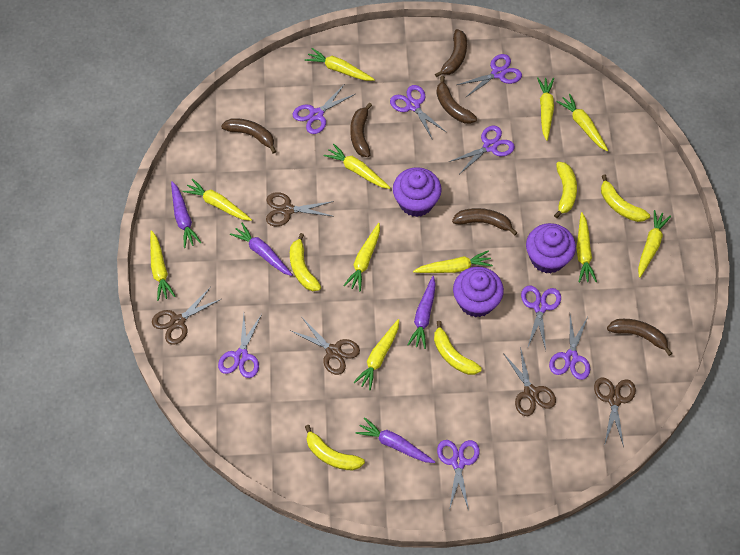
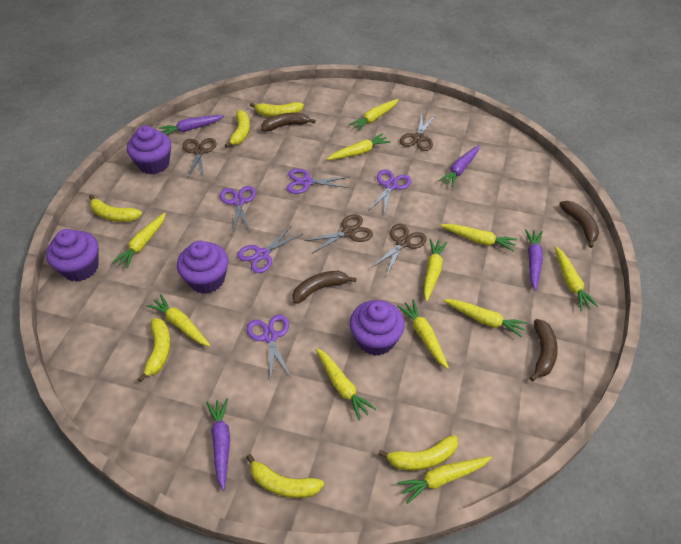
brown banana: 6 -> 4
brown scissors: 5 -> 4
purple cupcake: 3 -> 4
purple scissors: 8 -> 5
yellow banana: 5 -> 6

